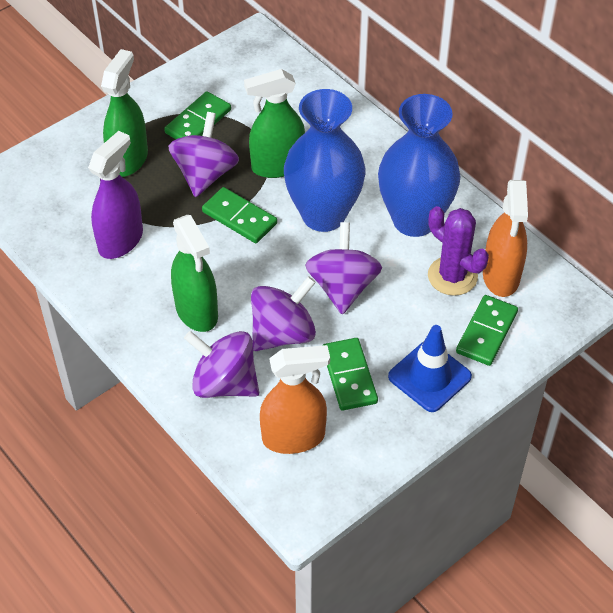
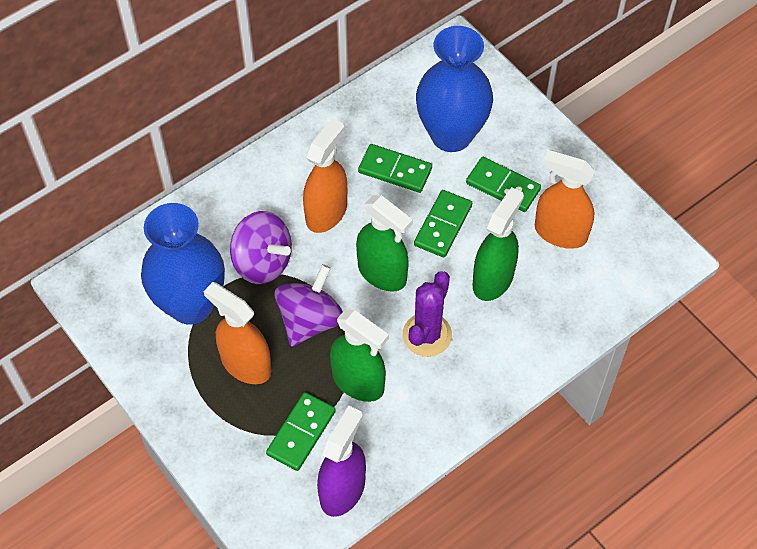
blue traffic cone: 1 -> 0
orange spray bottle: 2 -> 3
purple spinning top: 4 -> 2

